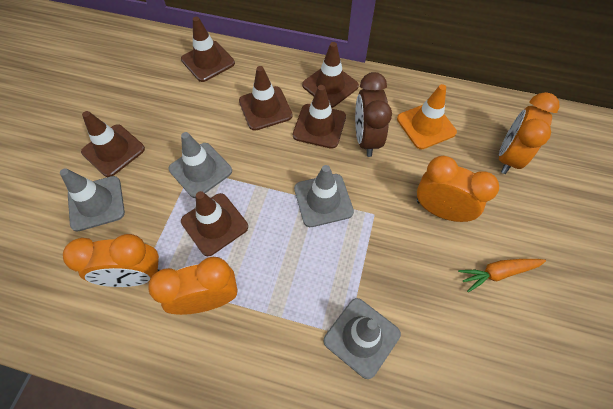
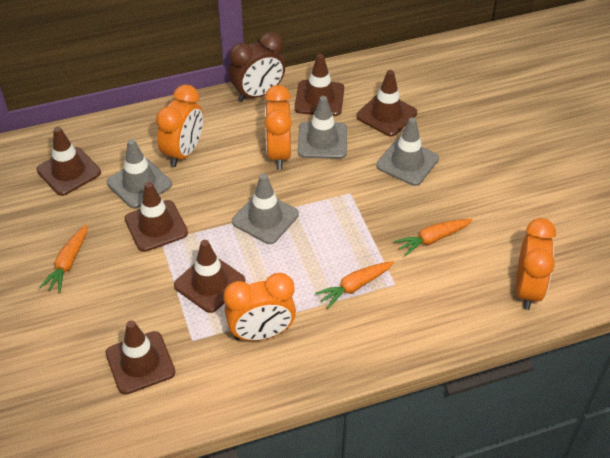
orange carrot: 1 -> 3
orange traffic cone: 1 -> 0

